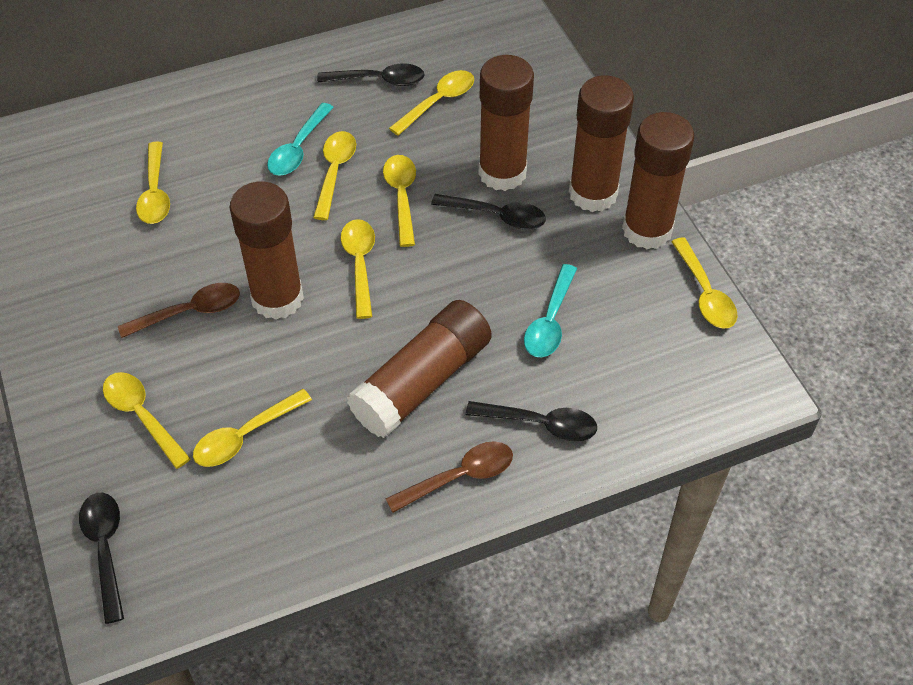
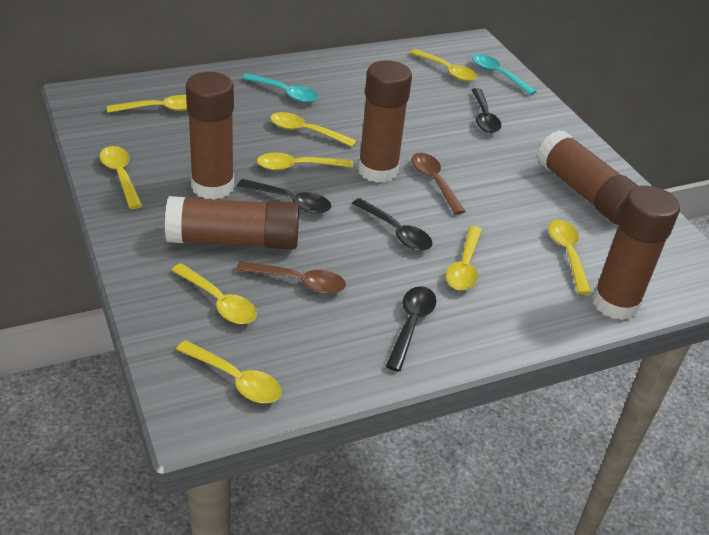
yellow spoon: 8 -> 9

